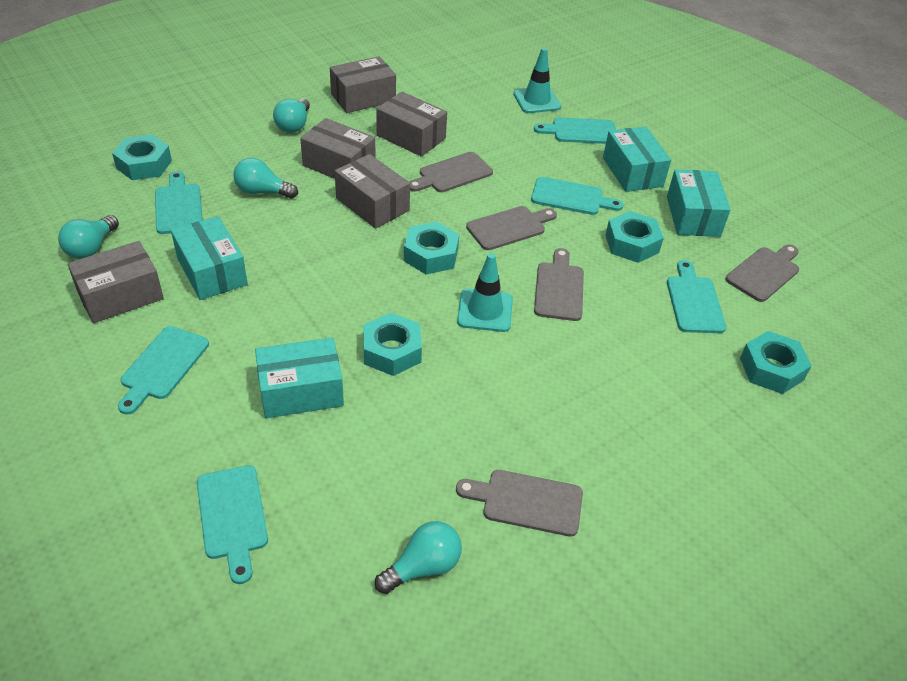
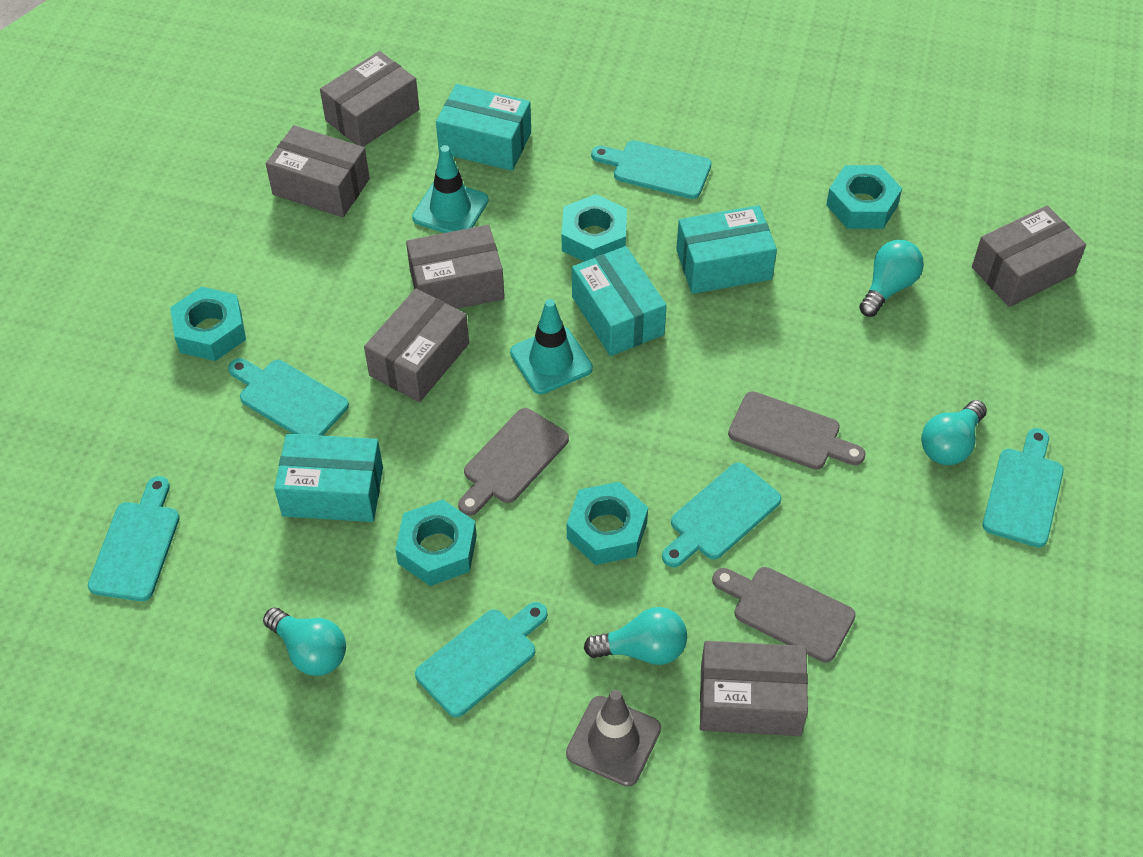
grey box: 5 -> 6
grey cutting board: 5 -> 3
grey traffic cone: 0 -> 1

